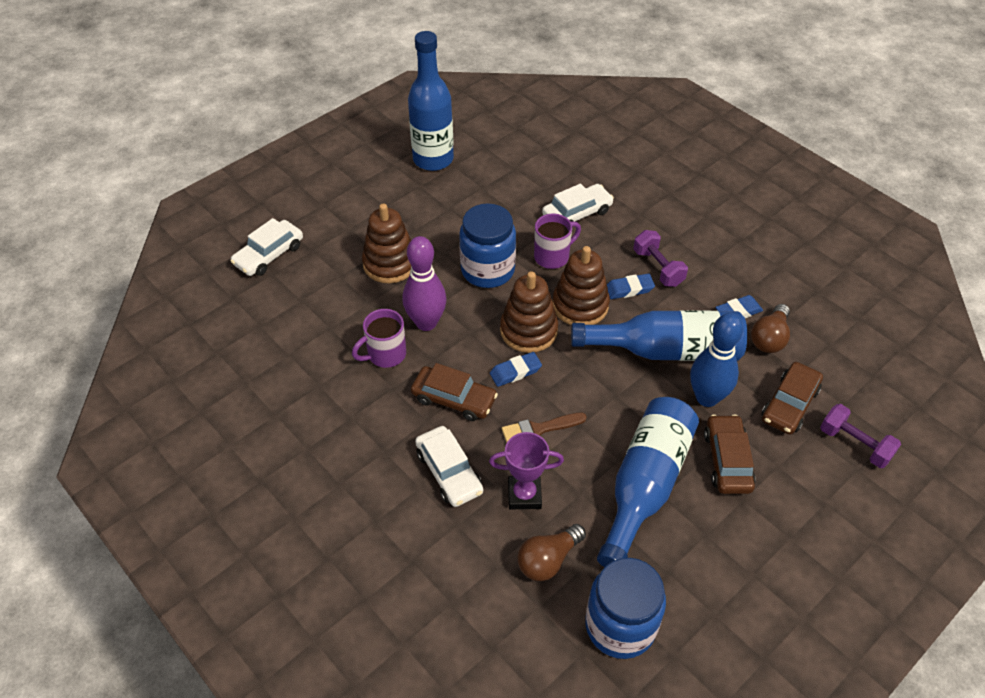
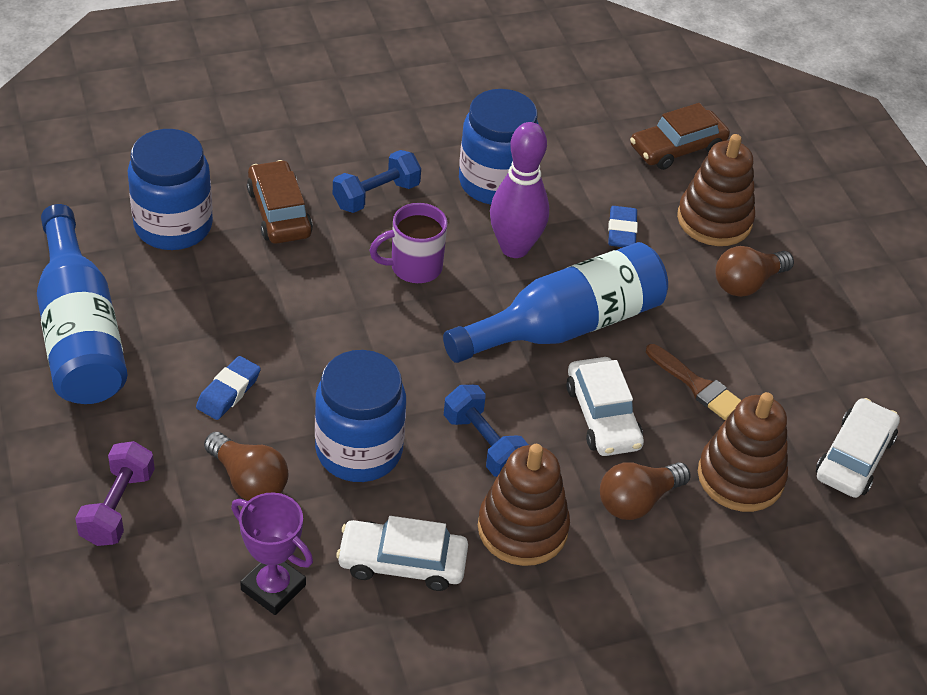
blue bottle: 3 -> 2
blue bowling pin: 1 -> 0
blue dumbbell: 0 -> 2
blue eraser: 3 -> 2
blue jar: 2 -> 3
brown car: 3 -> 2
brown light bulb: 2 -> 3
purple dumbbell: 2 -> 1
purple mug: 2 -> 1

